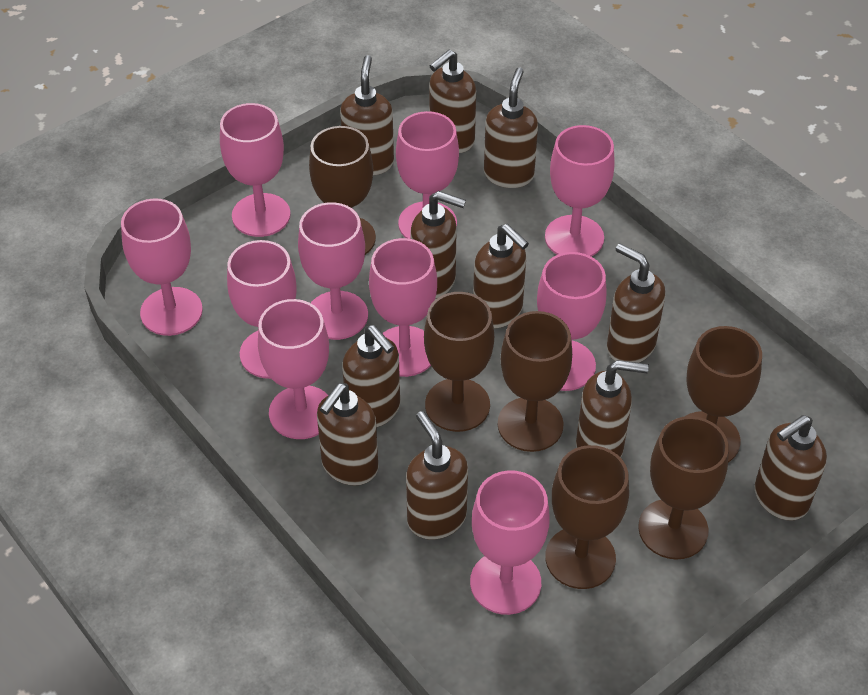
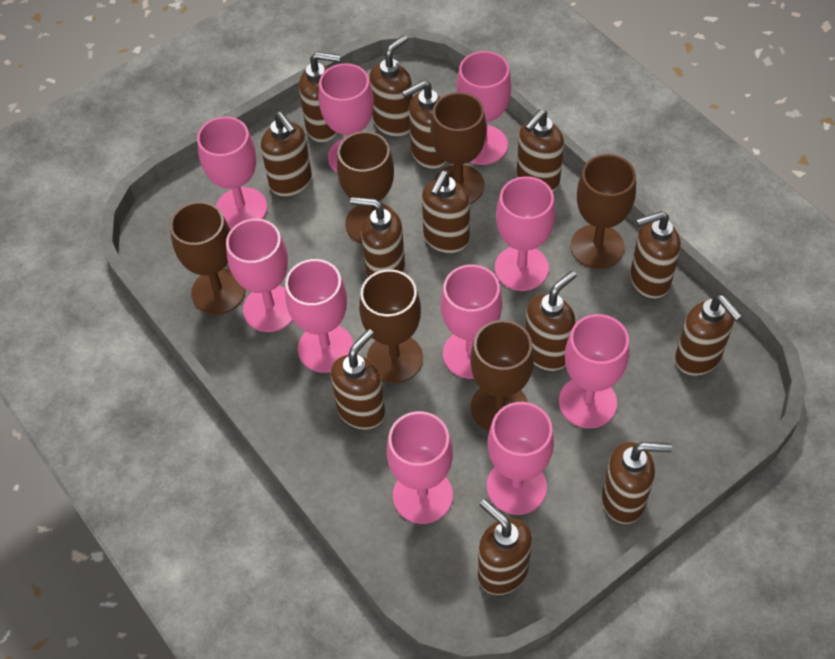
brown soap dispenser: 11 -> 13

